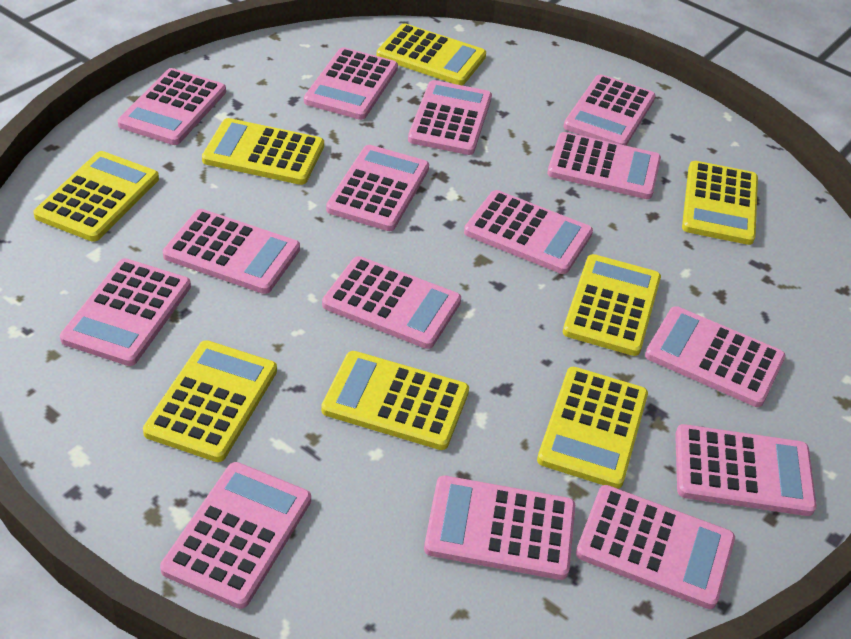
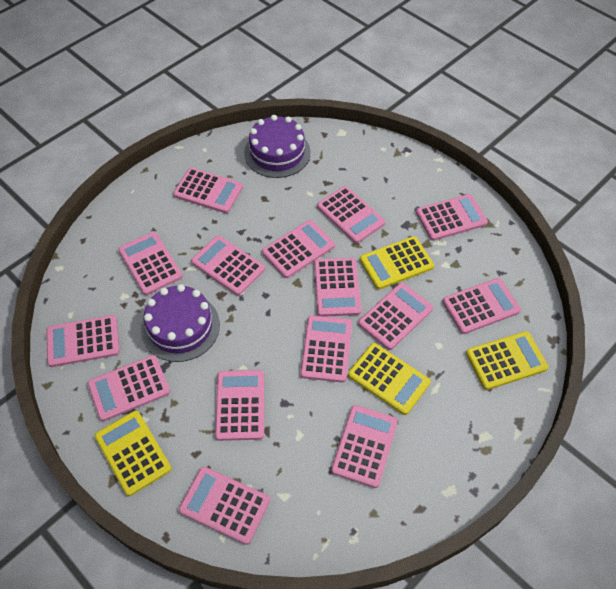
purple cake: 0 -> 2
yellow calculator: 8 -> 4

